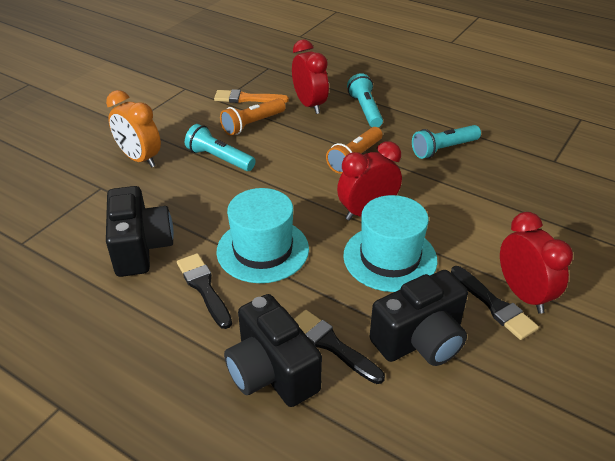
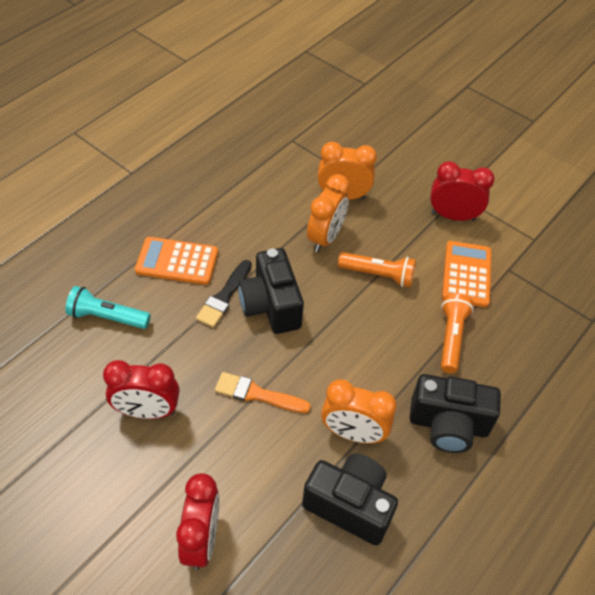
black brush: 3 -> 1
orange calculator: 0 -> 2
orange clock: 1 -> 3
turquoise flashlight: 3 -> 1
turquoise hat: 2 -> 0

